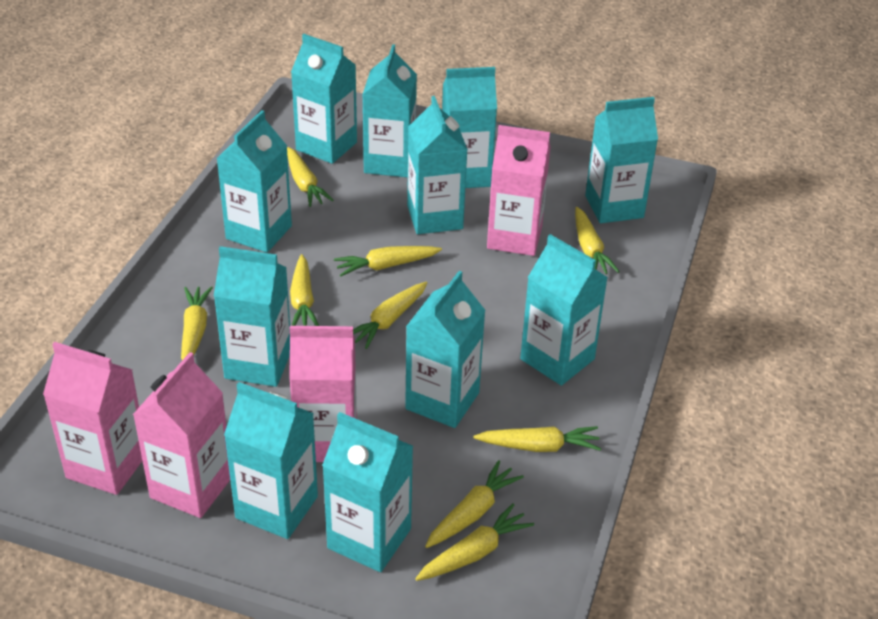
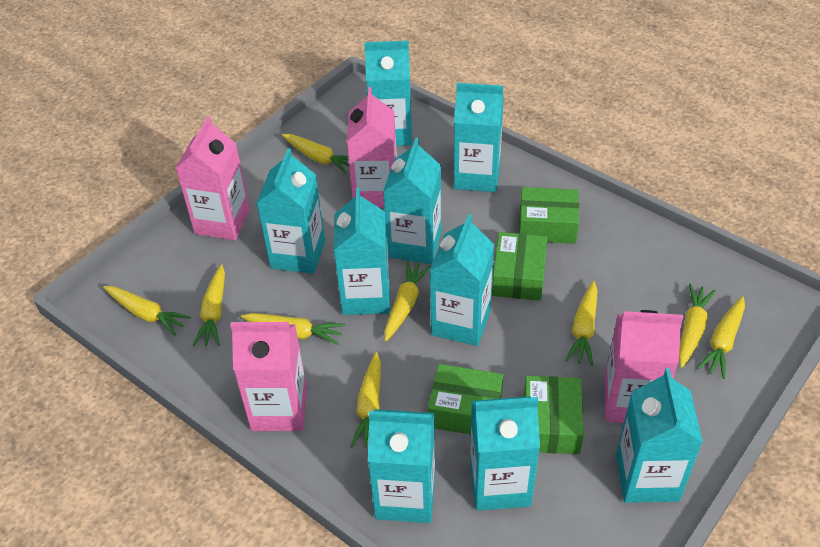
green box: 0 -> 4
turquoise carton: 11 -> 9

